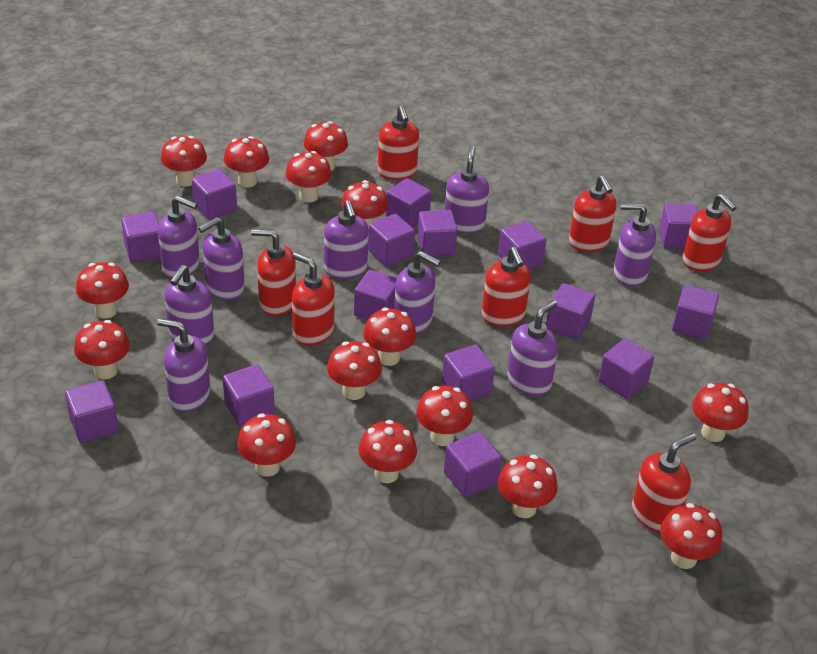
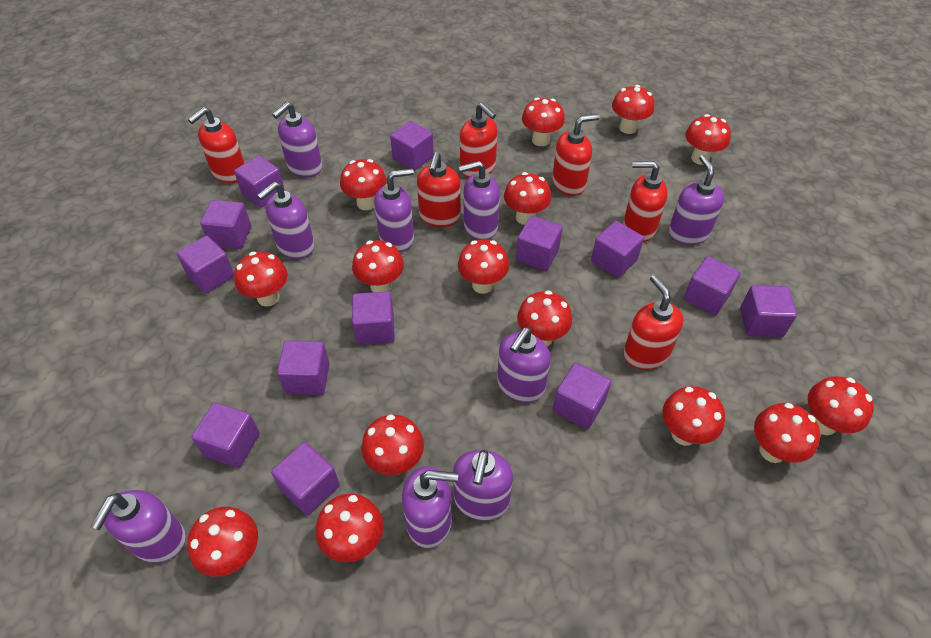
purple cube: 15 -> 13
red soap dispenser: 7 -> 6

